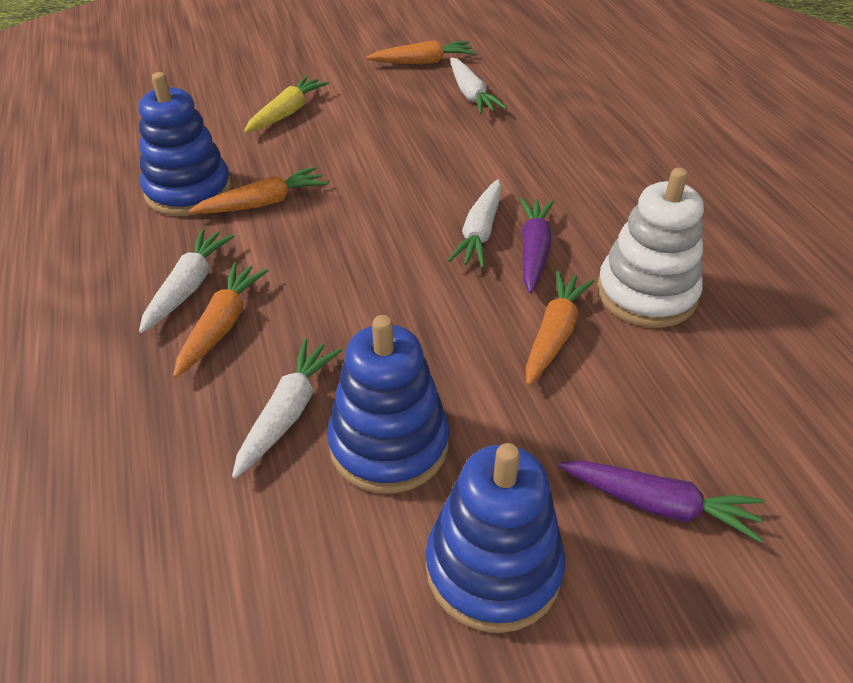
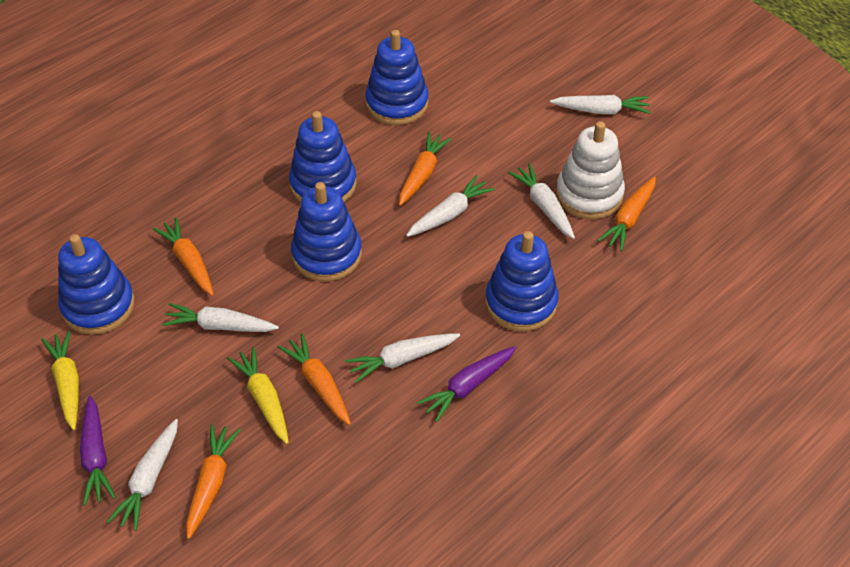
blue stacking toy: 3 -> 5
orange carrot: 4 -> 5
white carrot: 4 -> 6
yellow carrot: 1 -> 2

